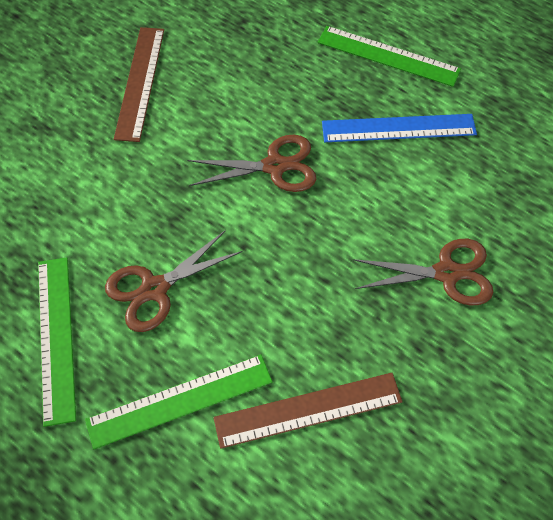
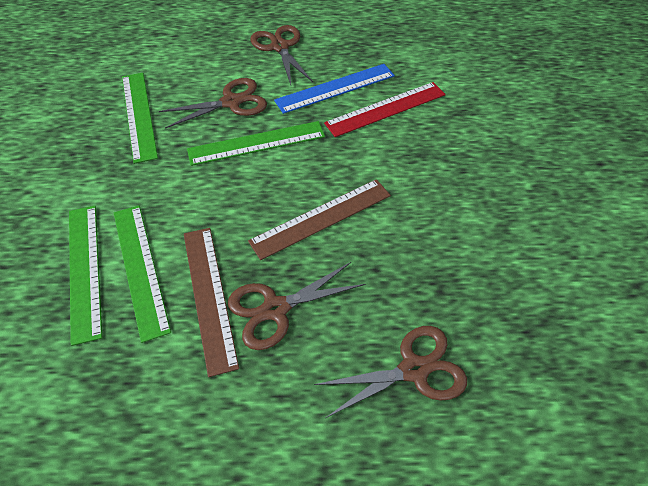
brown scissors: 3 -> 4
green ruler: 3 -> 4
red ruler: 0 -> 1

